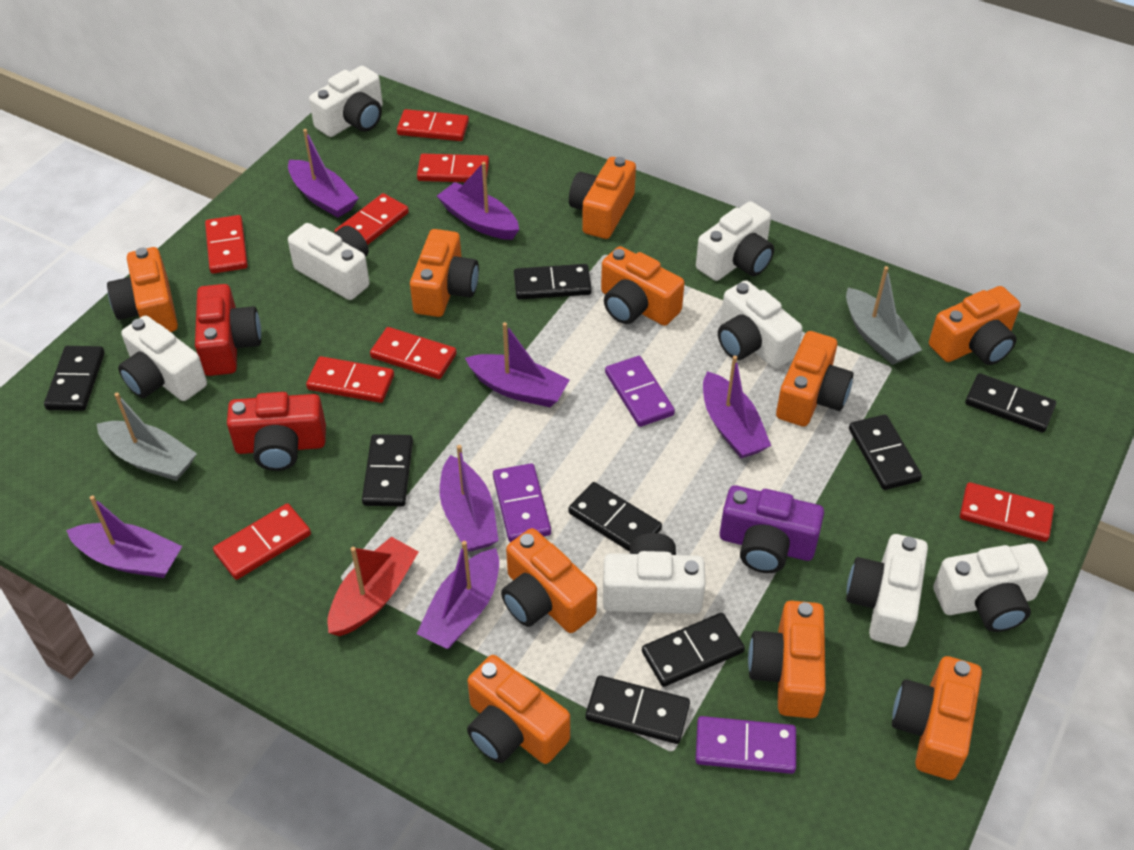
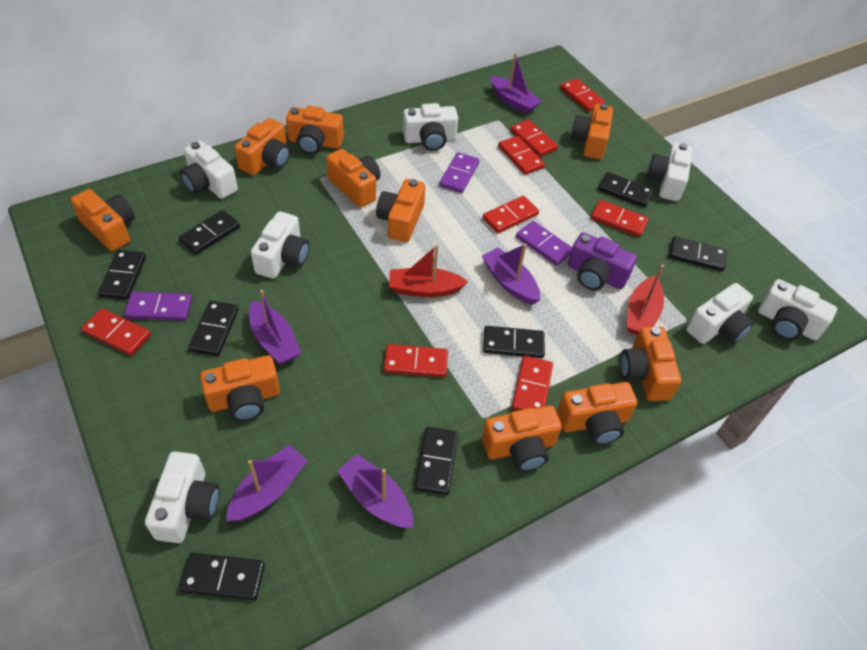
grey boat: 2 -> 0
purple boat: 7 -> 5
red boat: 1 -> 2
red camera: 2 -> 0
white camera: 8 -> 7

